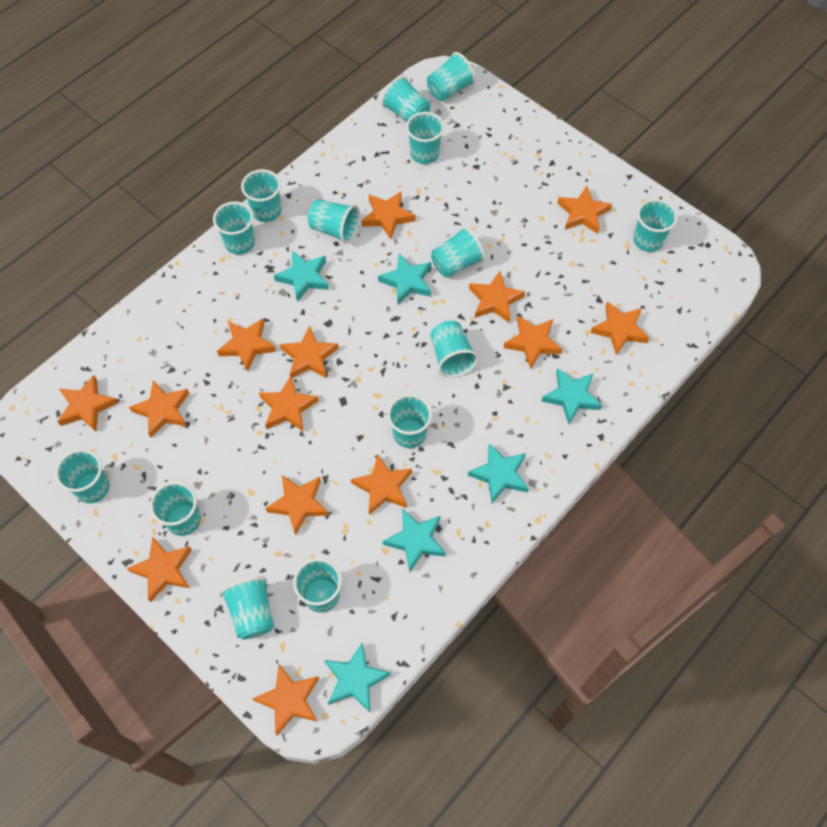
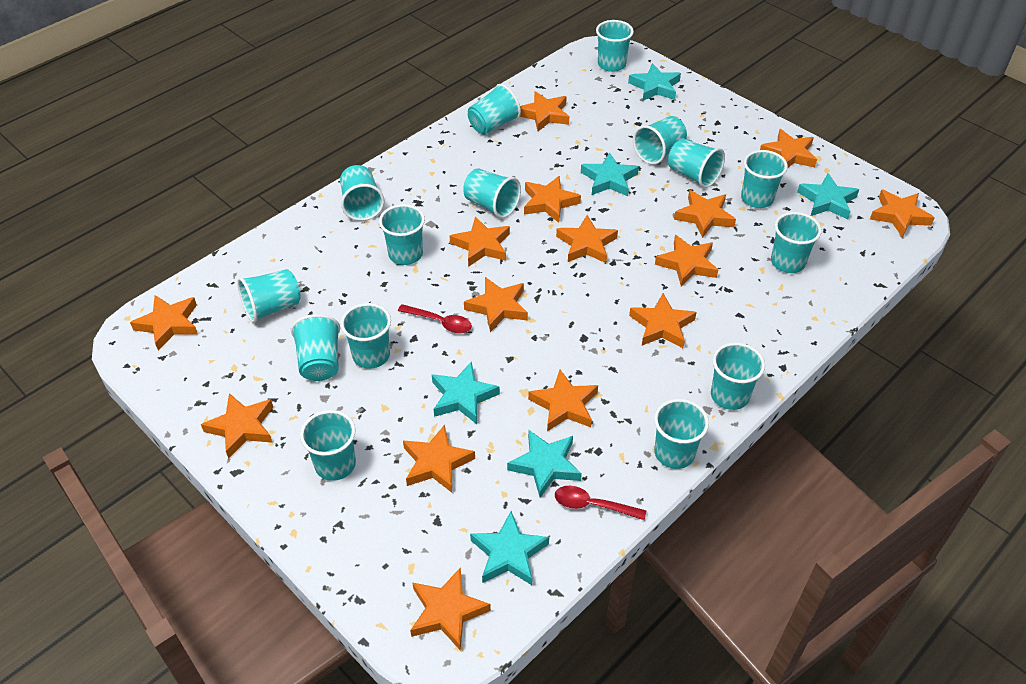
orange star: 14 -> 15
red spoon: 0 -> 2
turquoise cup: 14 -> 15

